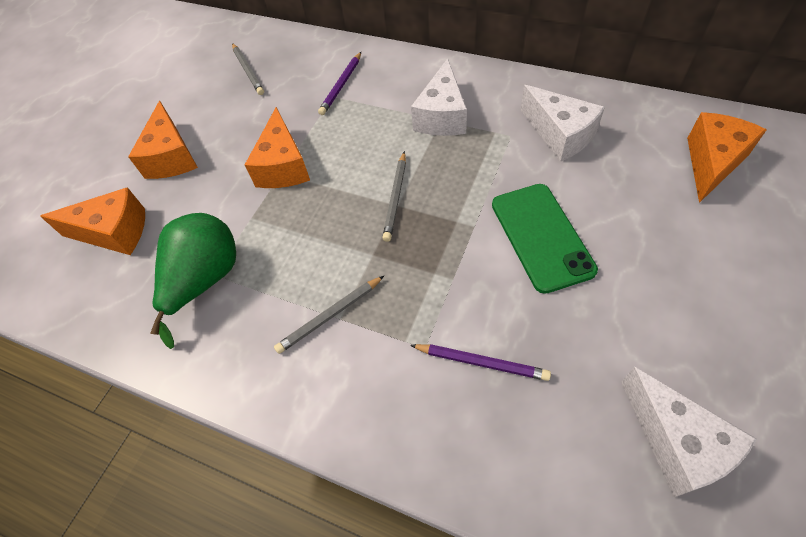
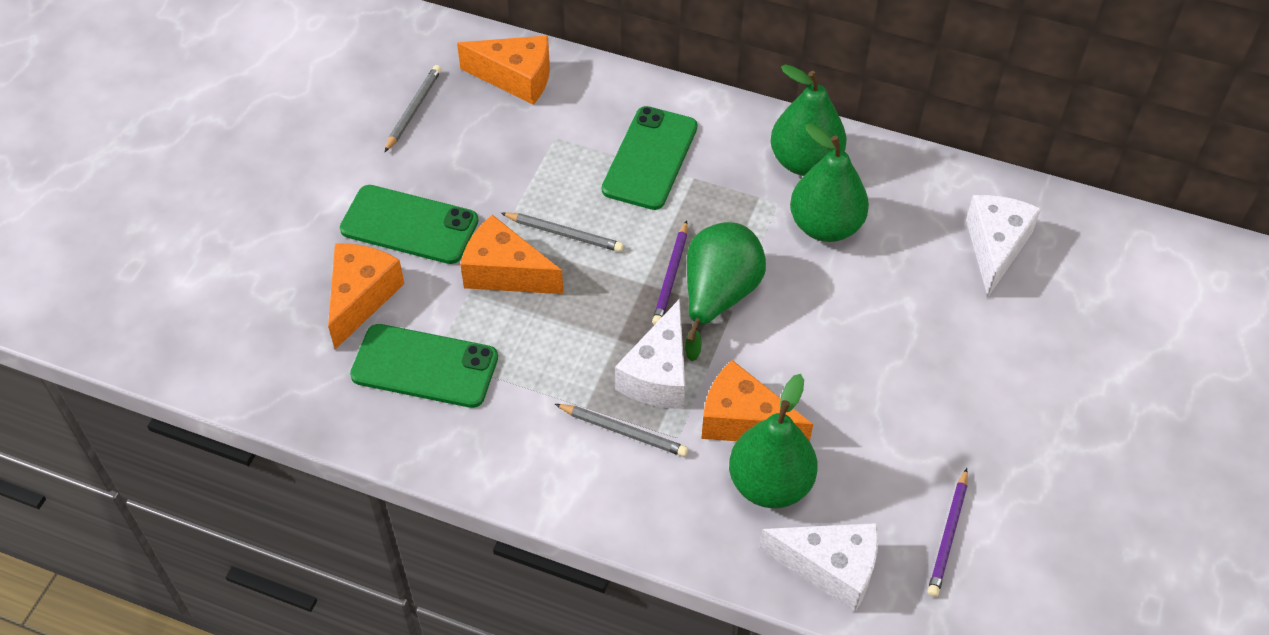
green pear: 1 -> 4
green phone: 1 -> 3

